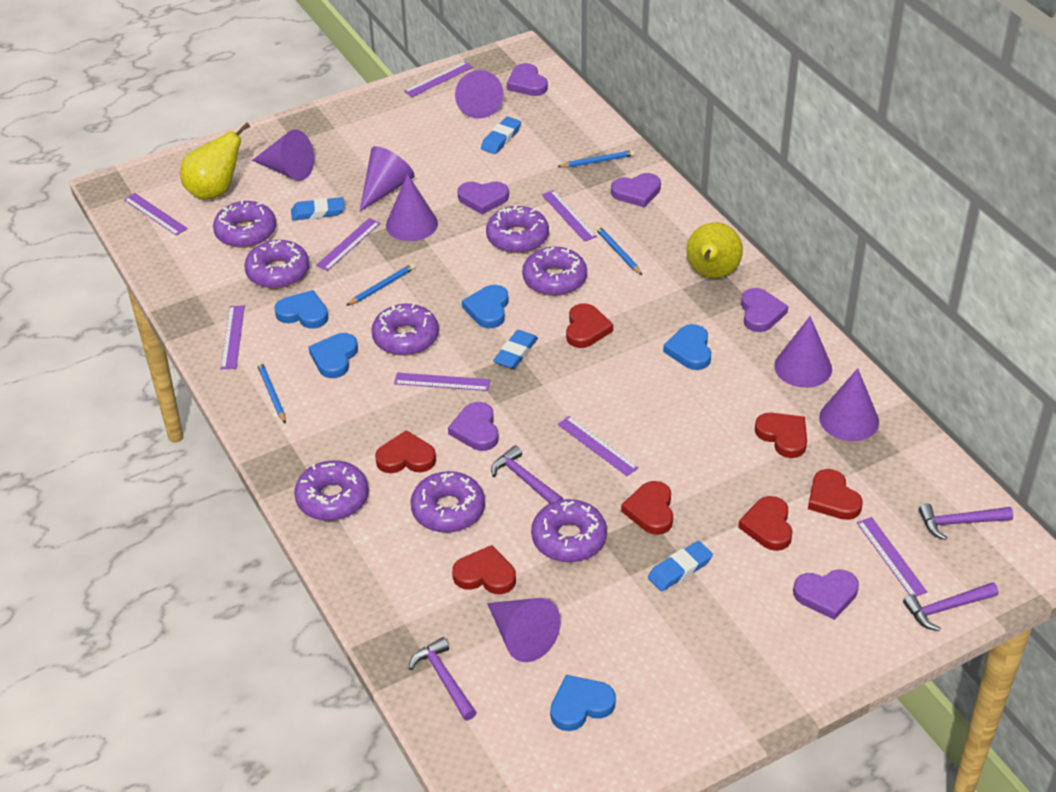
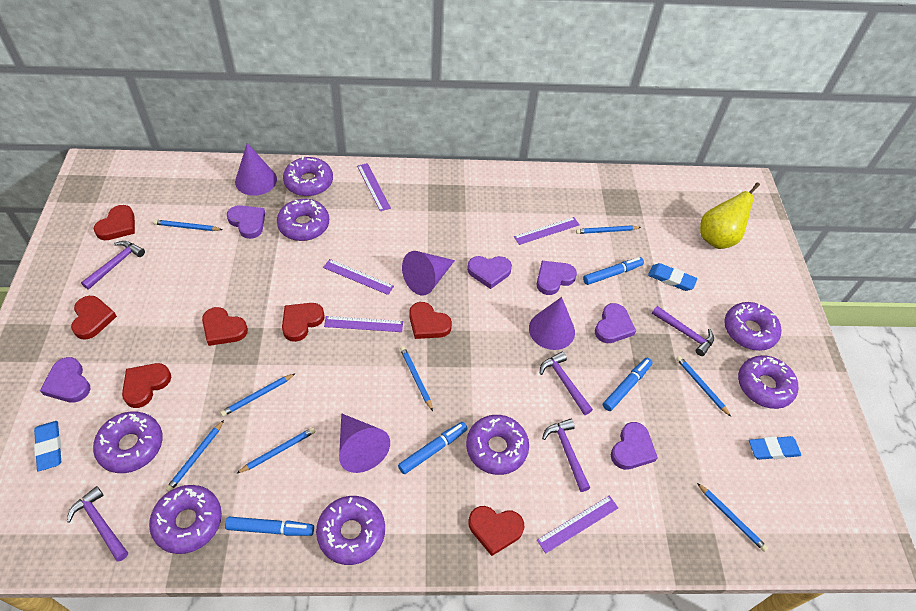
blue eraser: 4 -> 3
blue heart: 5 -> 0
blue marker: 0 -> 4
blue pencil: 4 -> 8
purple cone: 7 -> 4
purple hammer: 4 -> 5
purple ruler: 8 -> 5
yellow pear: 2 -> 1

